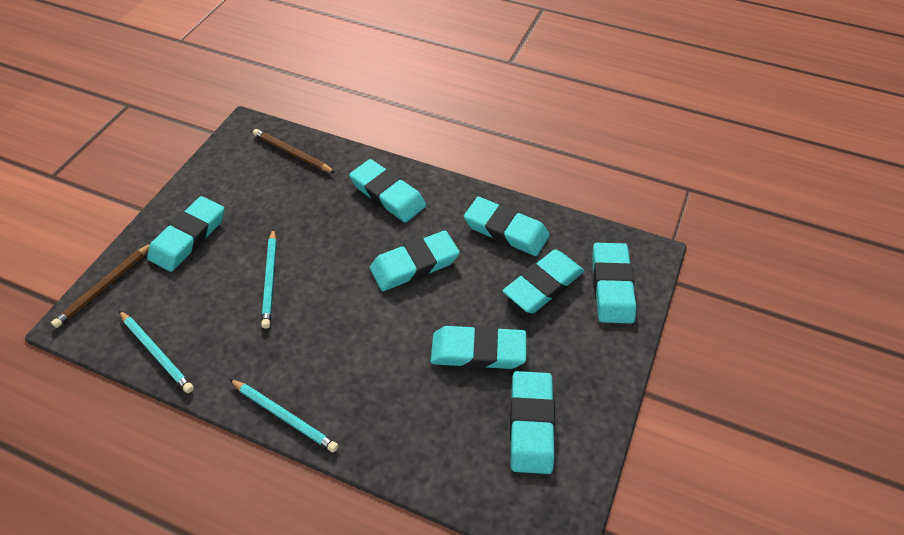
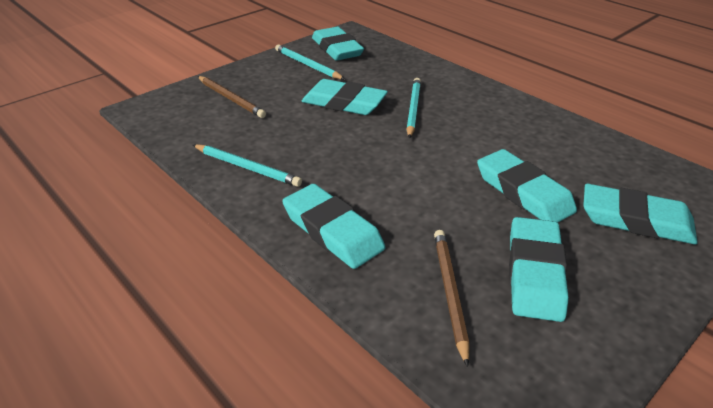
turquoise eraser: 8 -> 6

